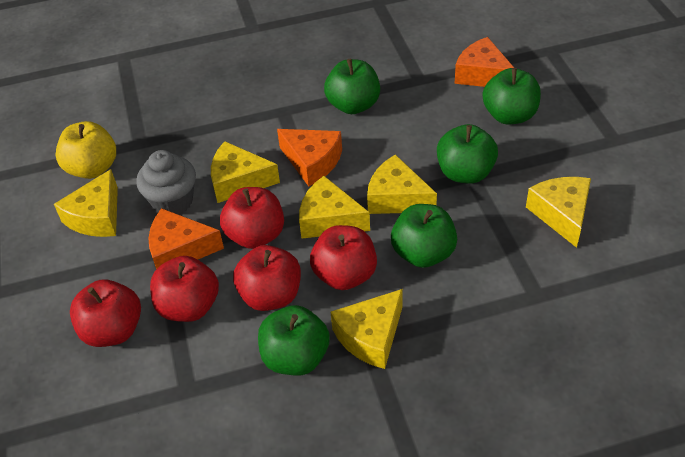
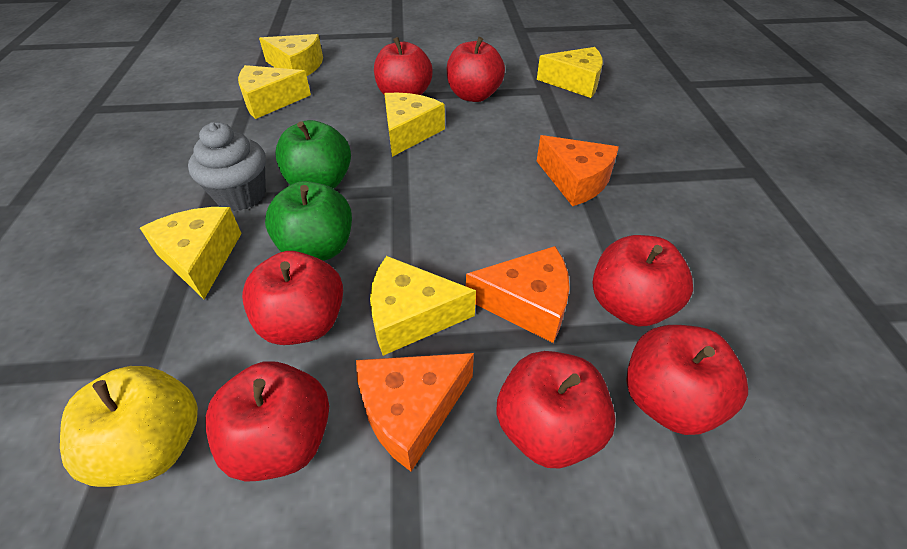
green apple: 5 -> 2
red apple: 5 -> 7

